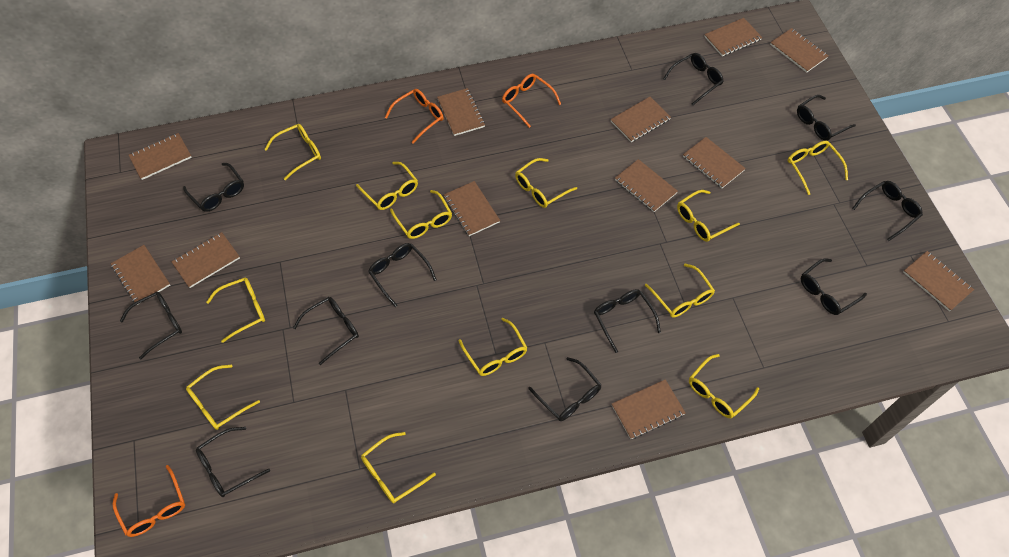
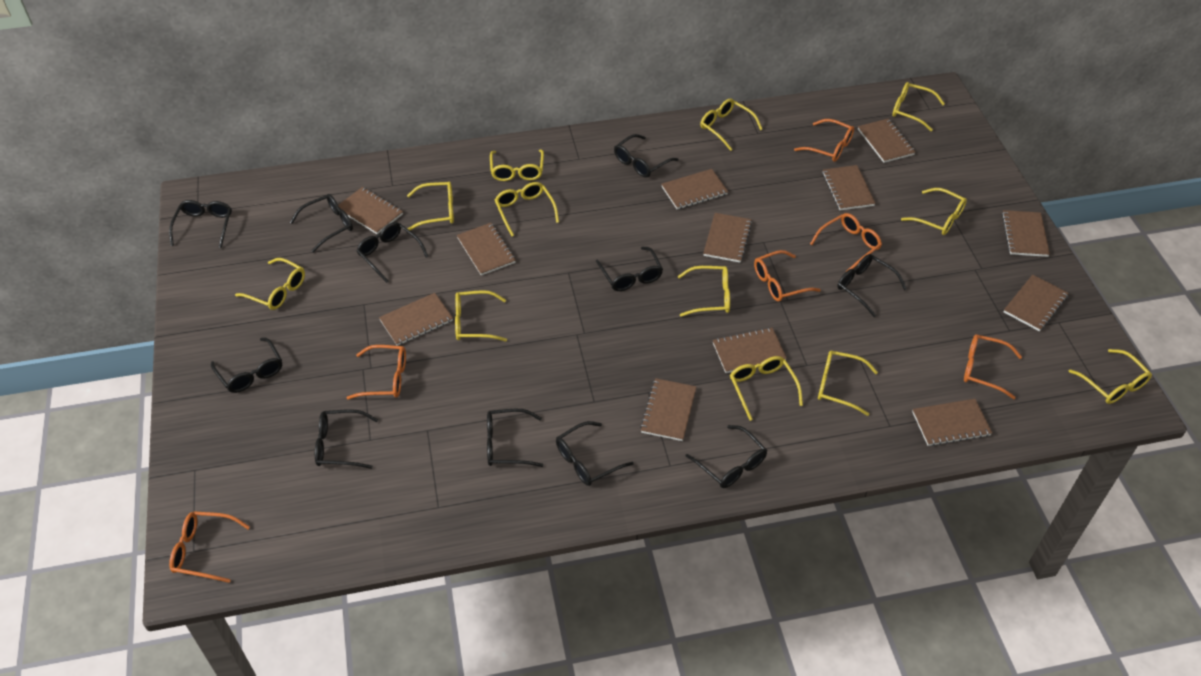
orange glasses: 3 -> 6

